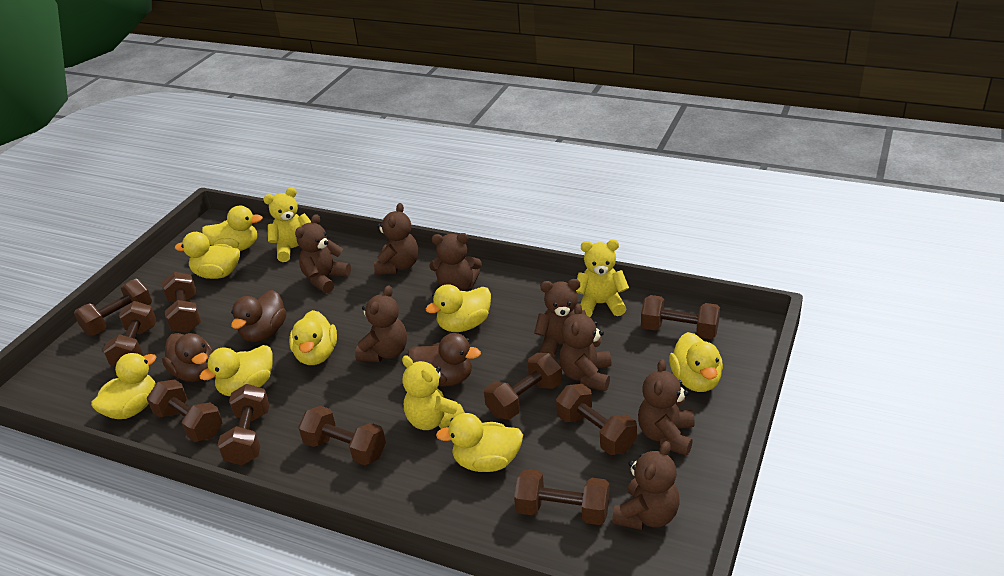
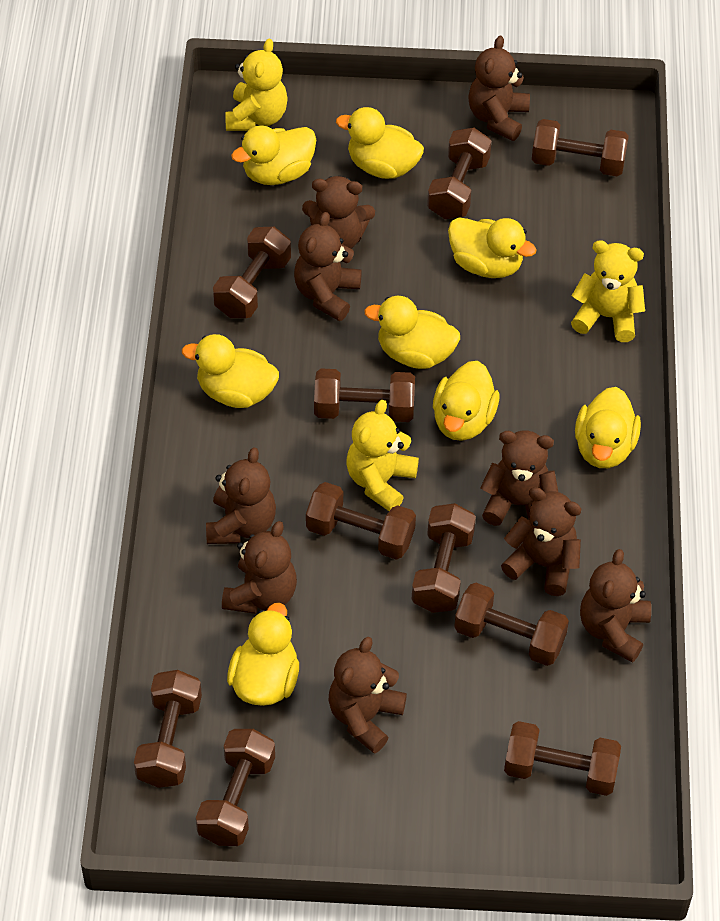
brown duck: 3 -> 0
brown teddy bear: 8 -> 9

